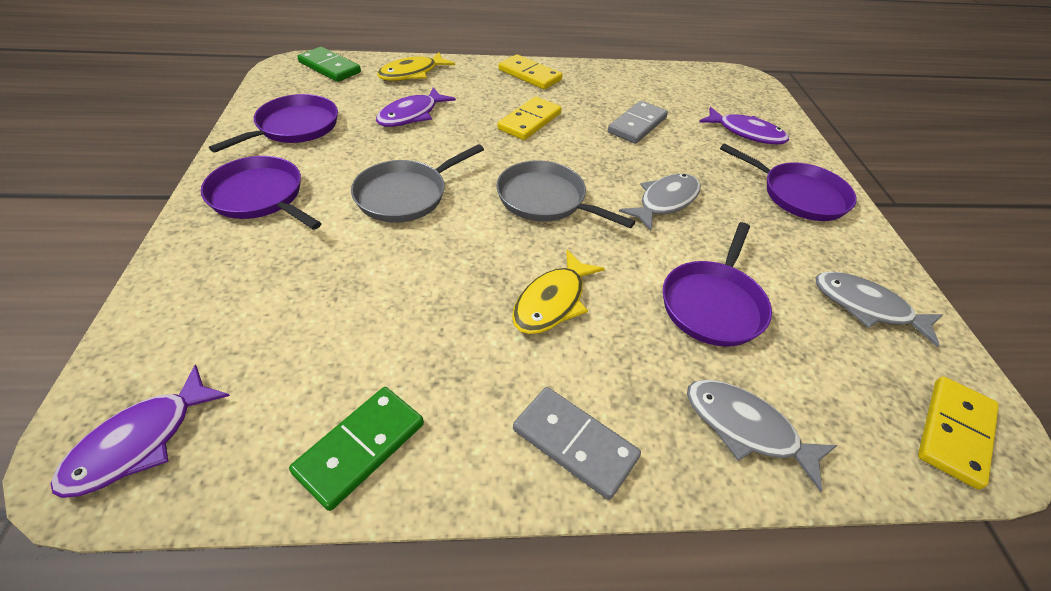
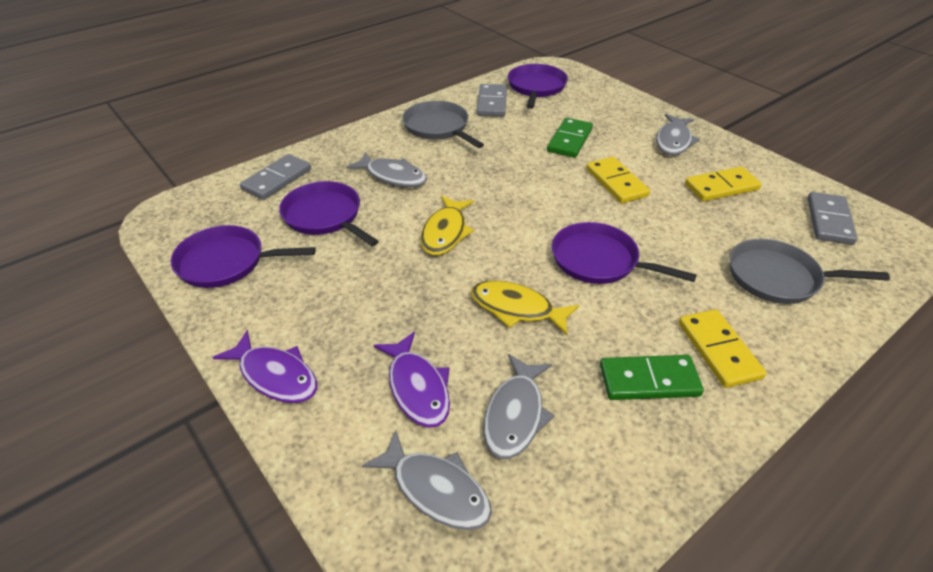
grey domino: 2 -> 3
grey fish: 3 -> 4
purple fish: 3 -> 2

